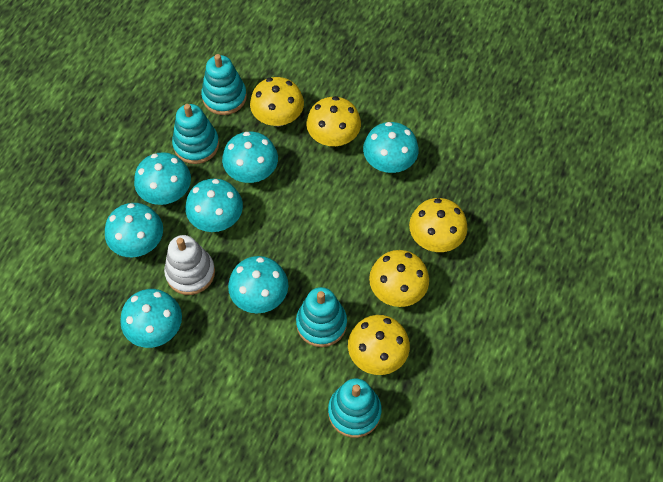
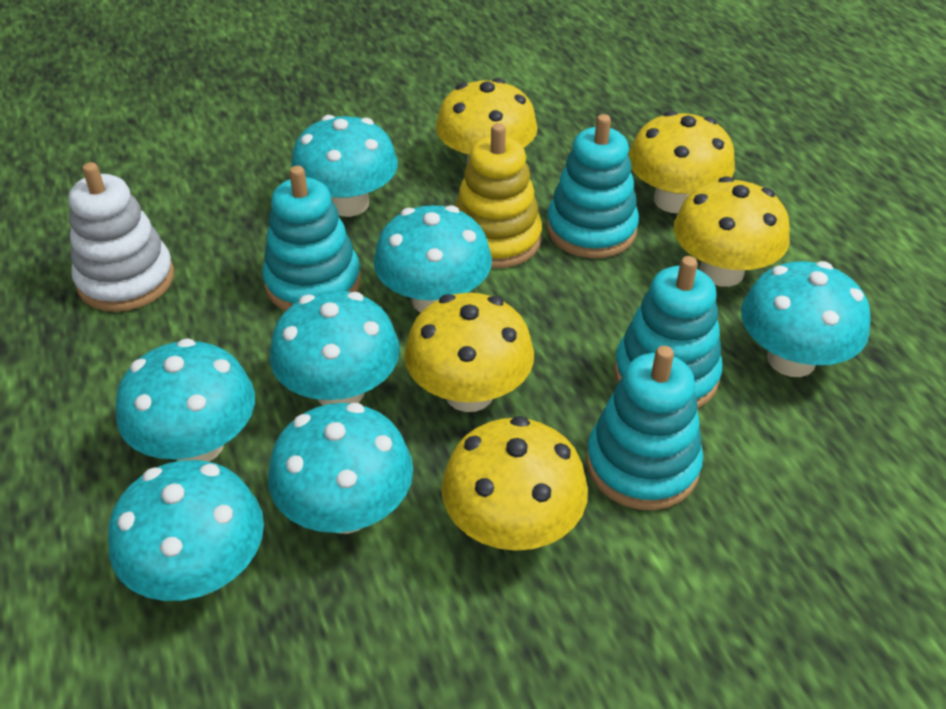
yellow stacking toy: 0 -> 1

